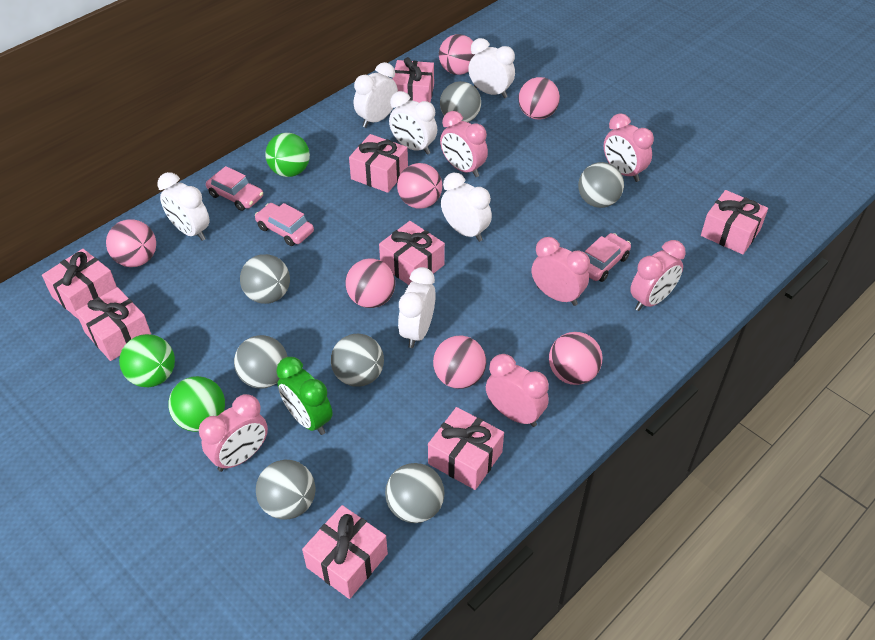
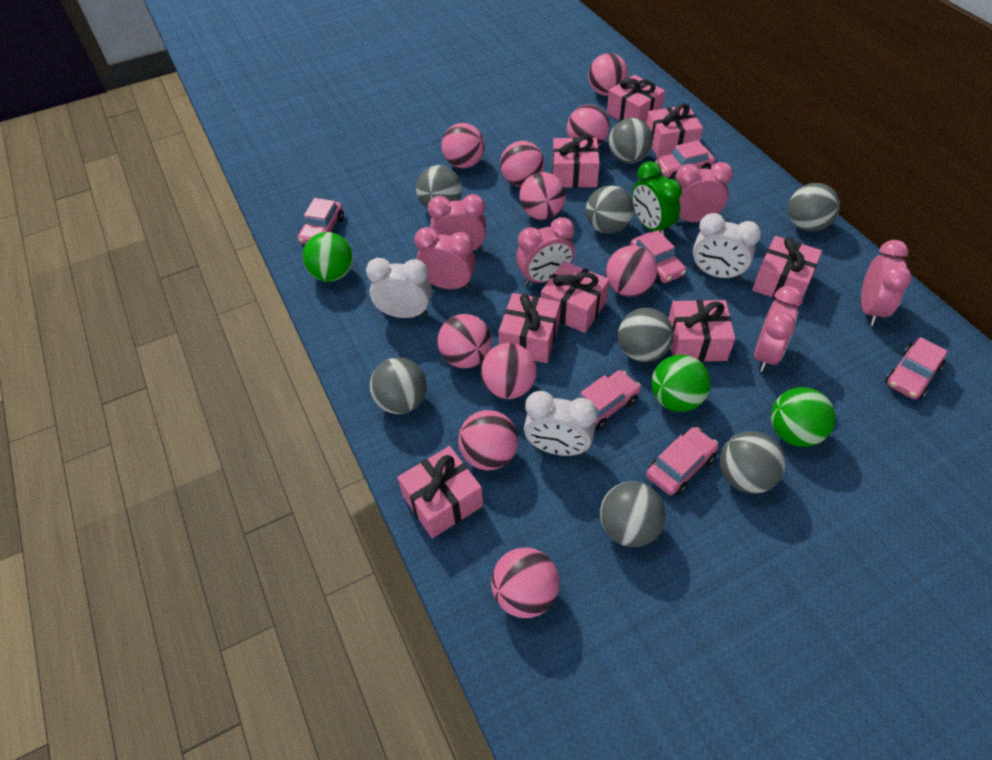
grey ball: 7 -> 8
pink ball: 7 -> 10
pink car: 3 -> 6
white clock: 6 -> 3

